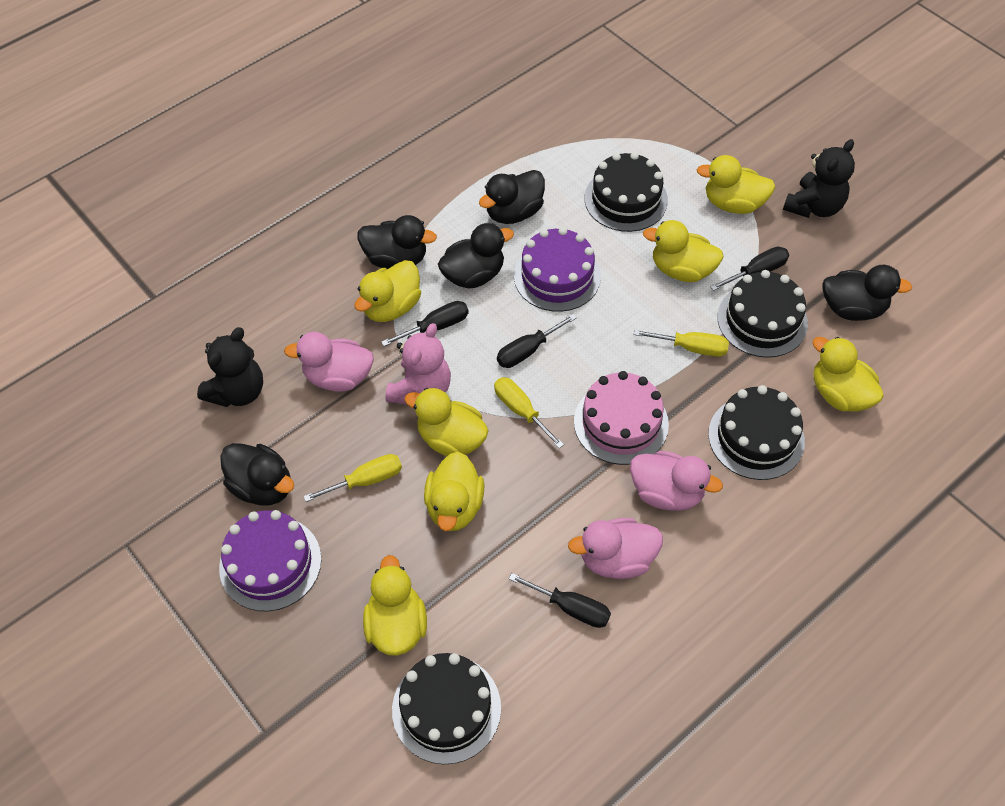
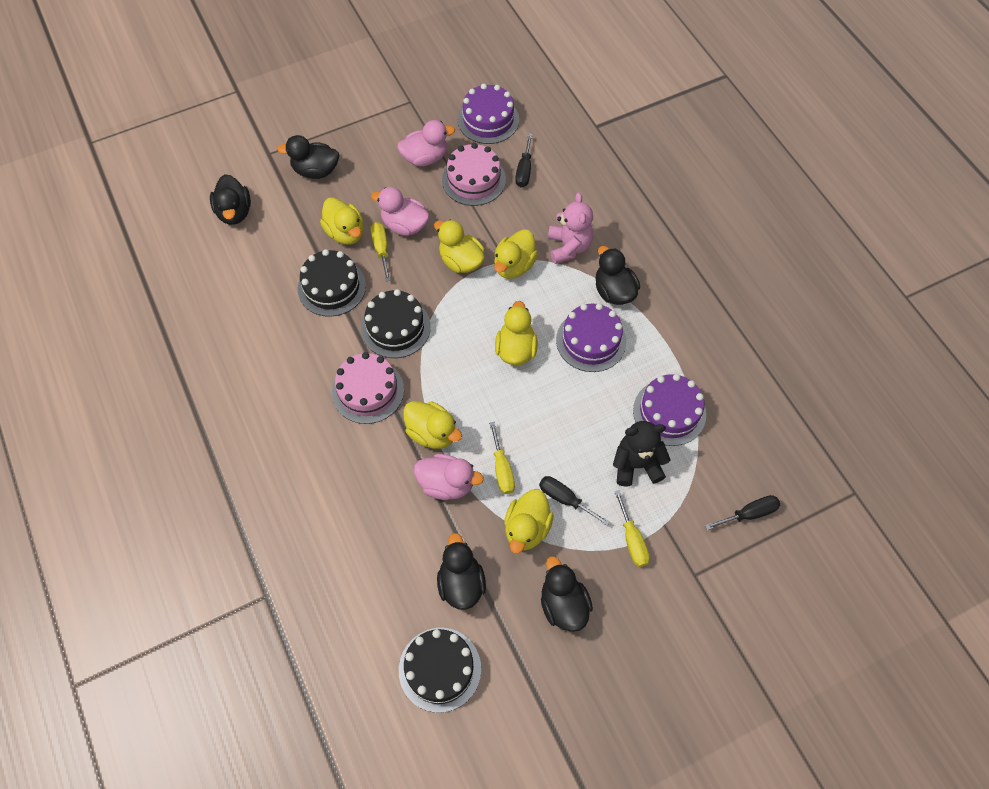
black cake: 4 -> 3
black screwdriver: 4 -> 3
black teddy bear: 2 -> 1
pink cake: 1 -> 2
purple cake: 2 -> 3
yellow duck: 7 -> 6

